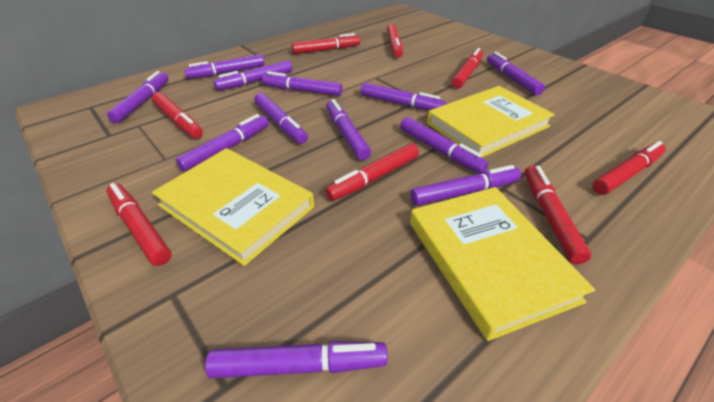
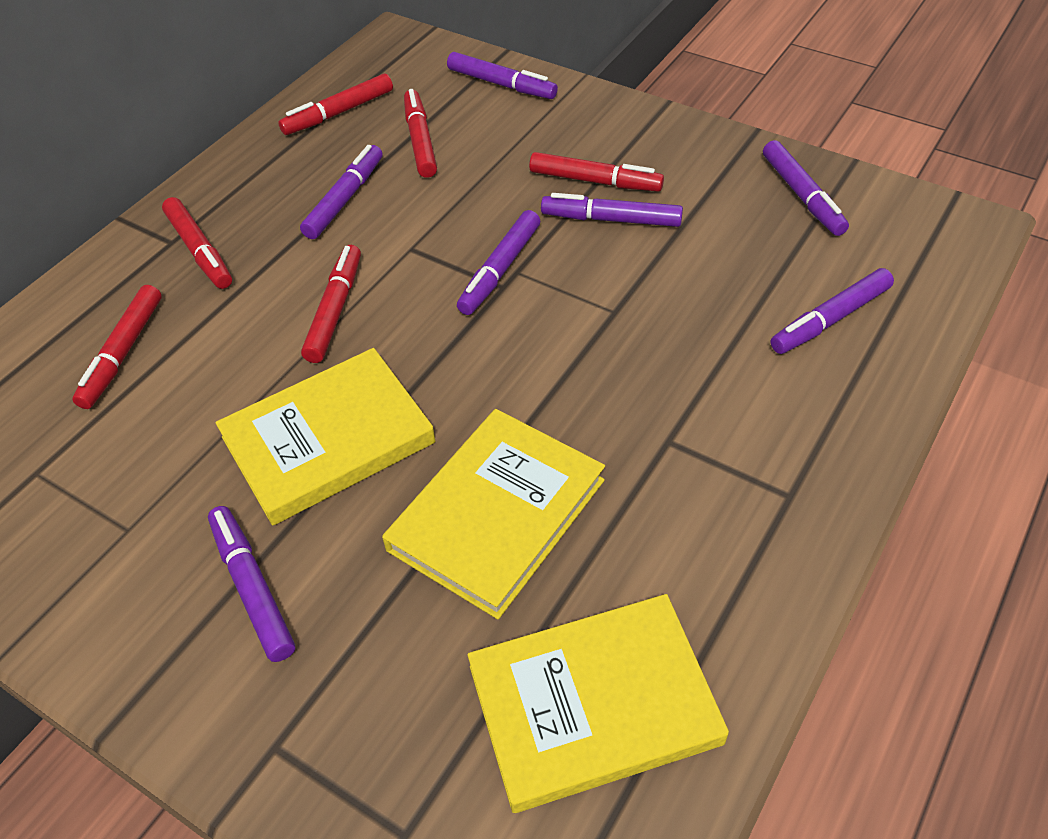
purple marker: 12 -> 7
red marker: 8 -> 6

